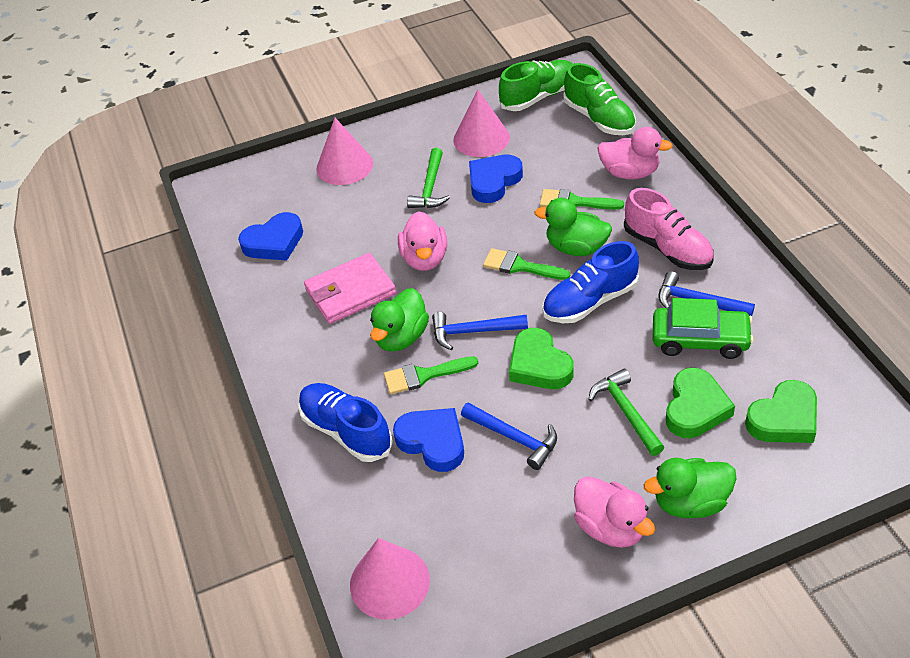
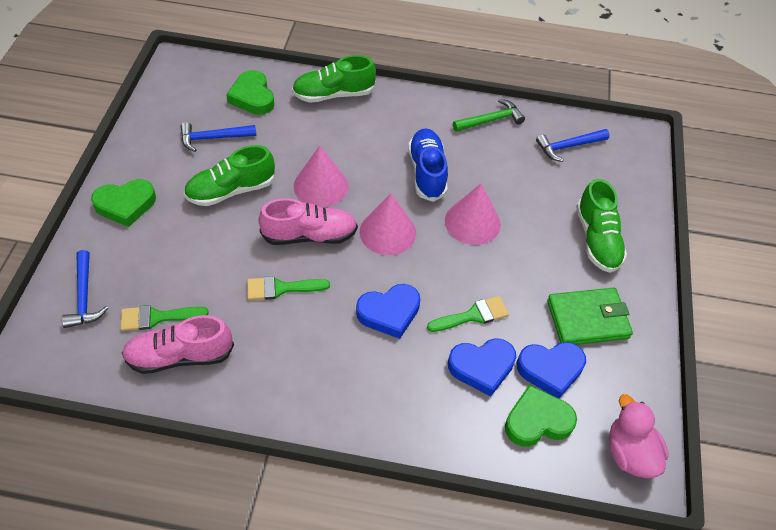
blue shoe: 2 -> 1
green car: 1 -> 0
green duck: 3 -> 0
green hammer: 2 -> 1
green shoe: 2 -> 3
green wallet: 0 -> 1
pink duck: 3 -> 1
pink shoe: 1 -> 2
pink wallet: 1 -> 0

